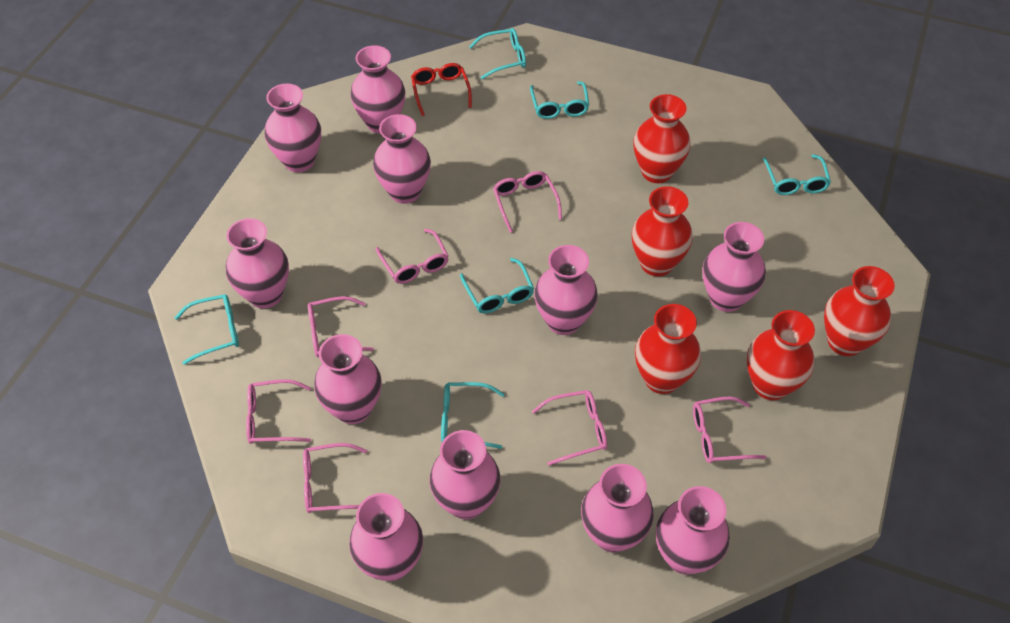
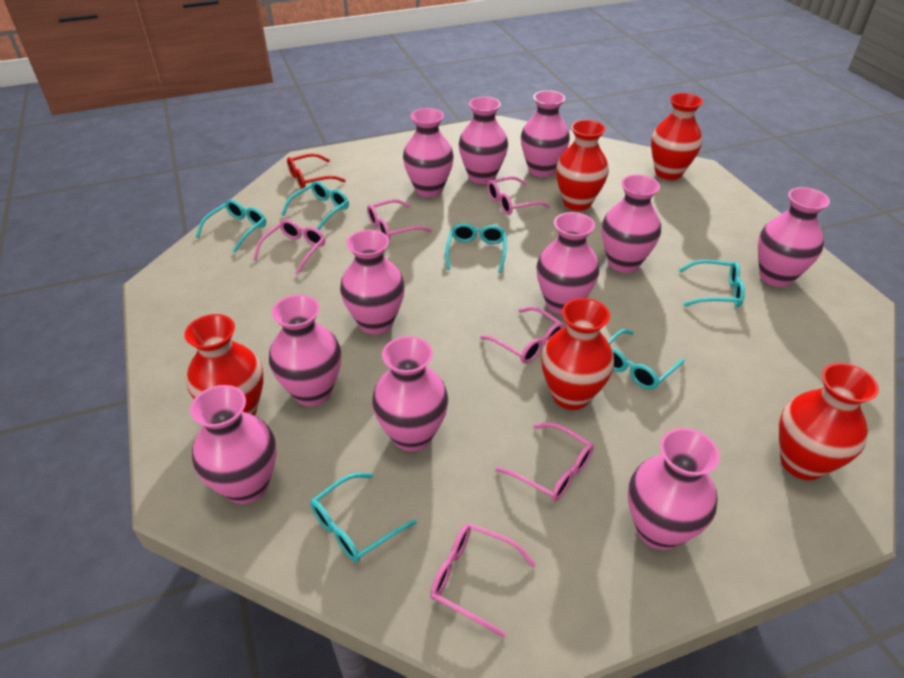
pink glasses: 7 -> 6

